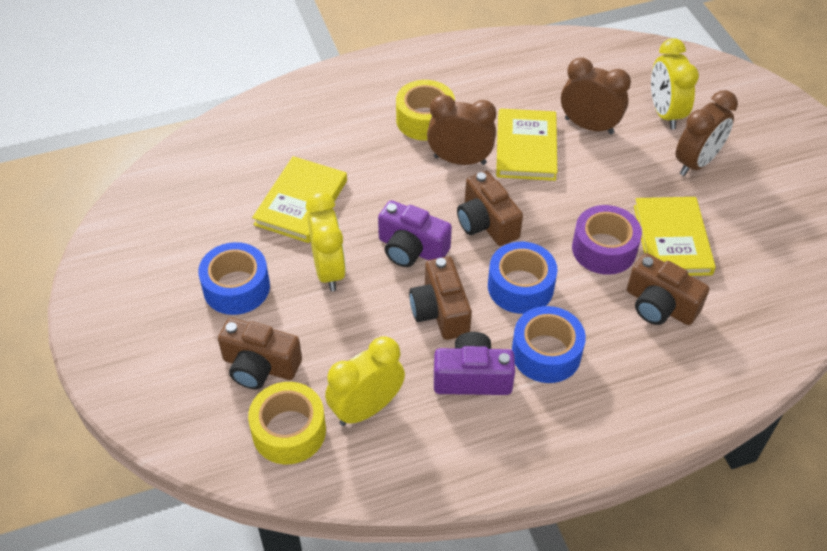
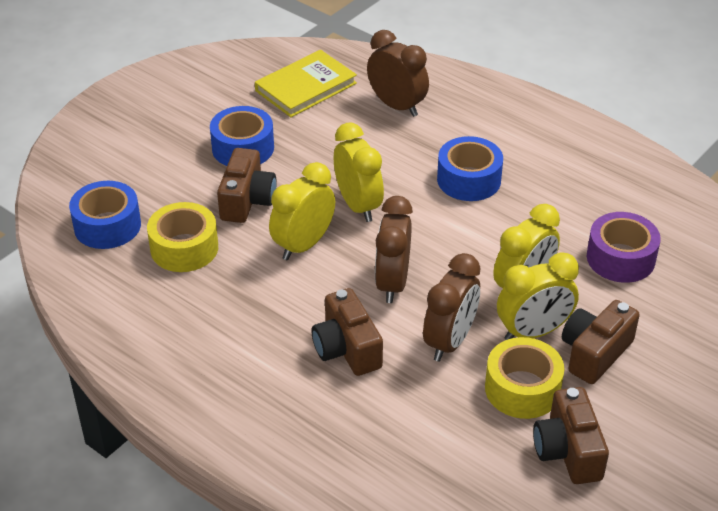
purple camera: 2 -> 0
yellow book: 3 -> 1
yellow clock: 3 -> 4

